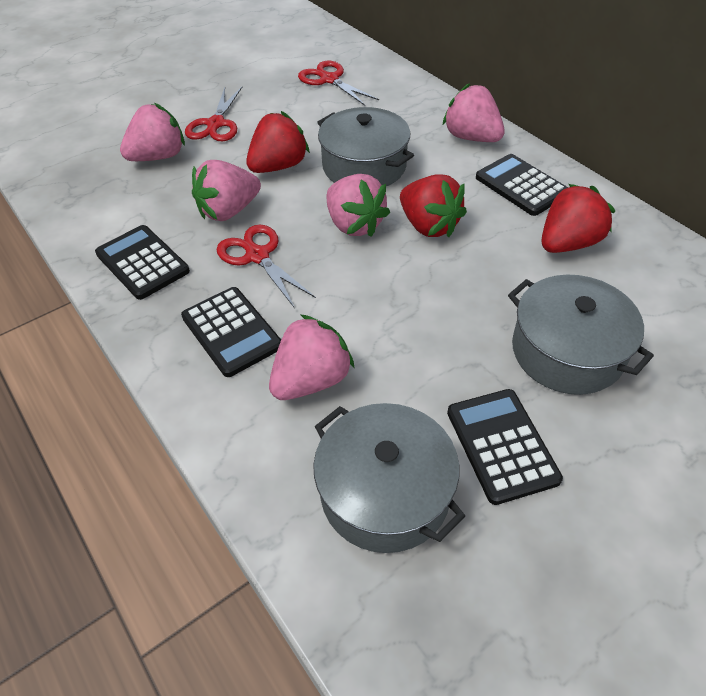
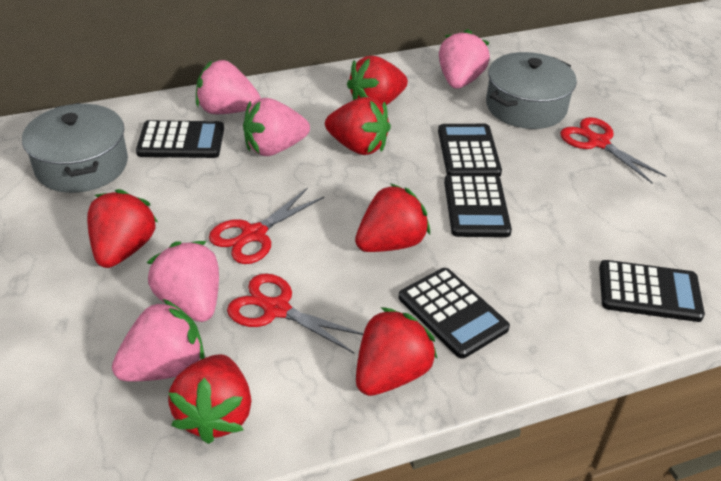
black calculator: 4 -> 5
grey pot: 3 -> 2
red strawberry: 3 -> 6

